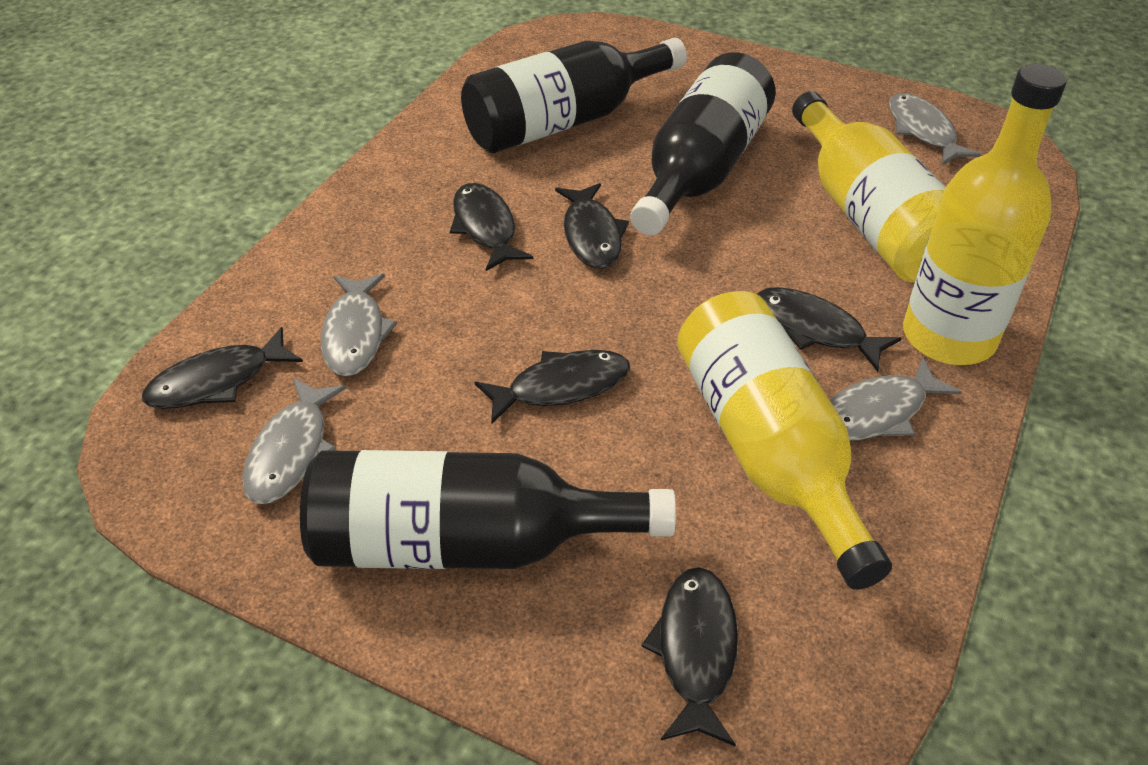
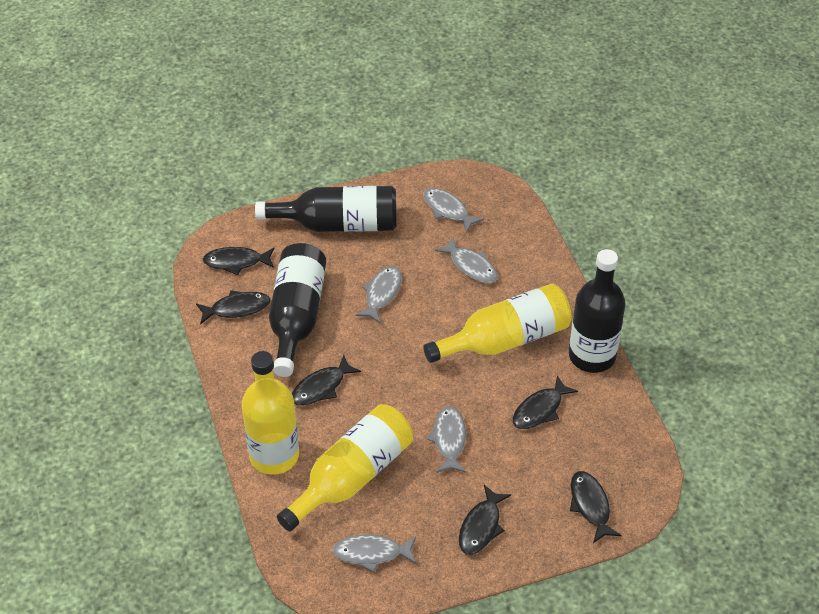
grey fish: 4 -> 5

